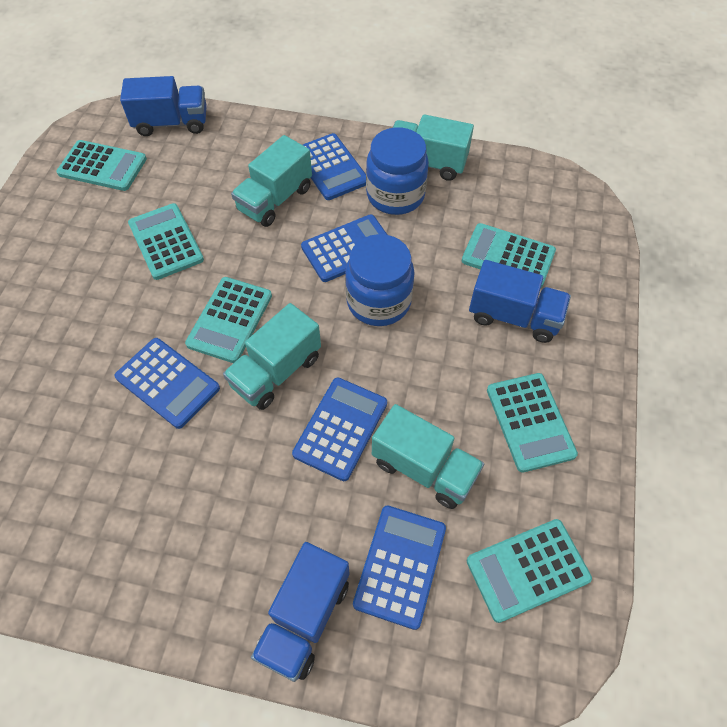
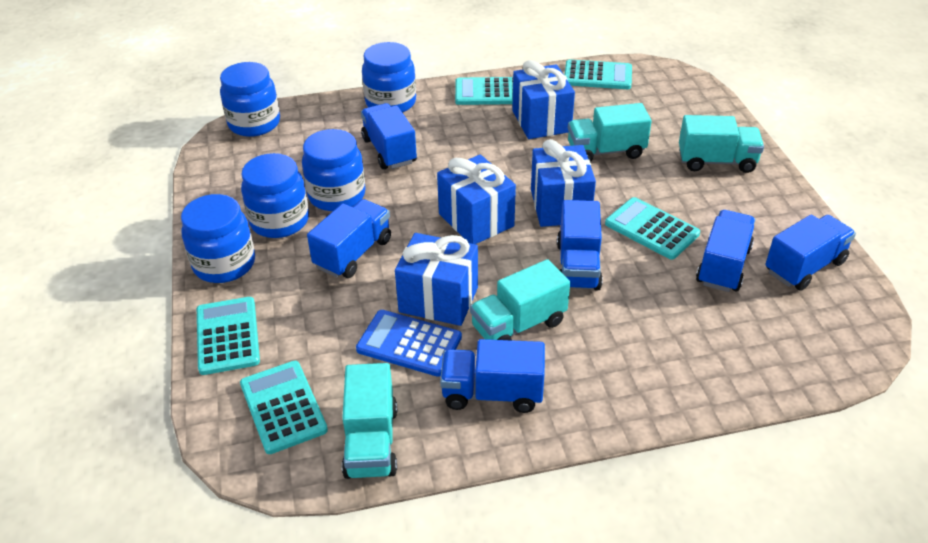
blue calculator: 5 -> 1
blue gift: 0 -> 4
blue jar: 2 -> 5
blue truck: 3 -> 6
turquoise calculator: 6 -> 5

